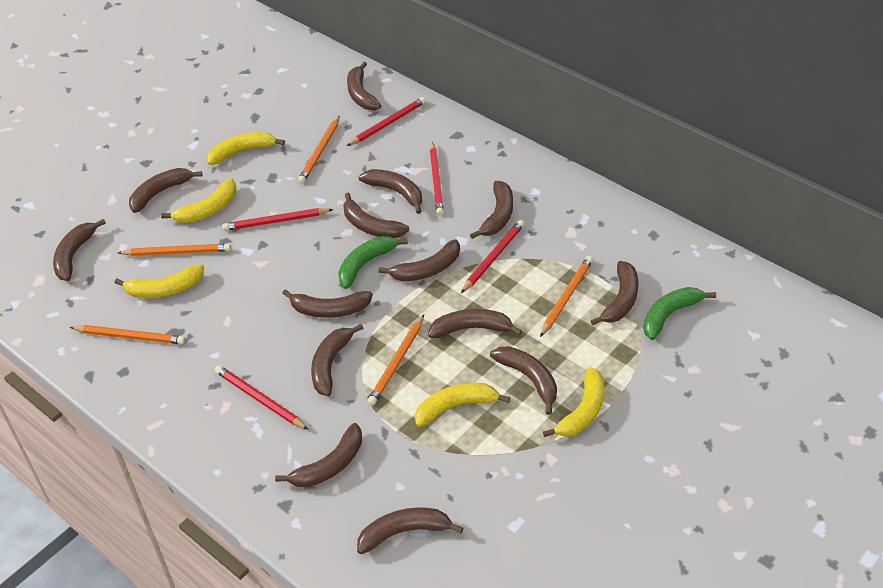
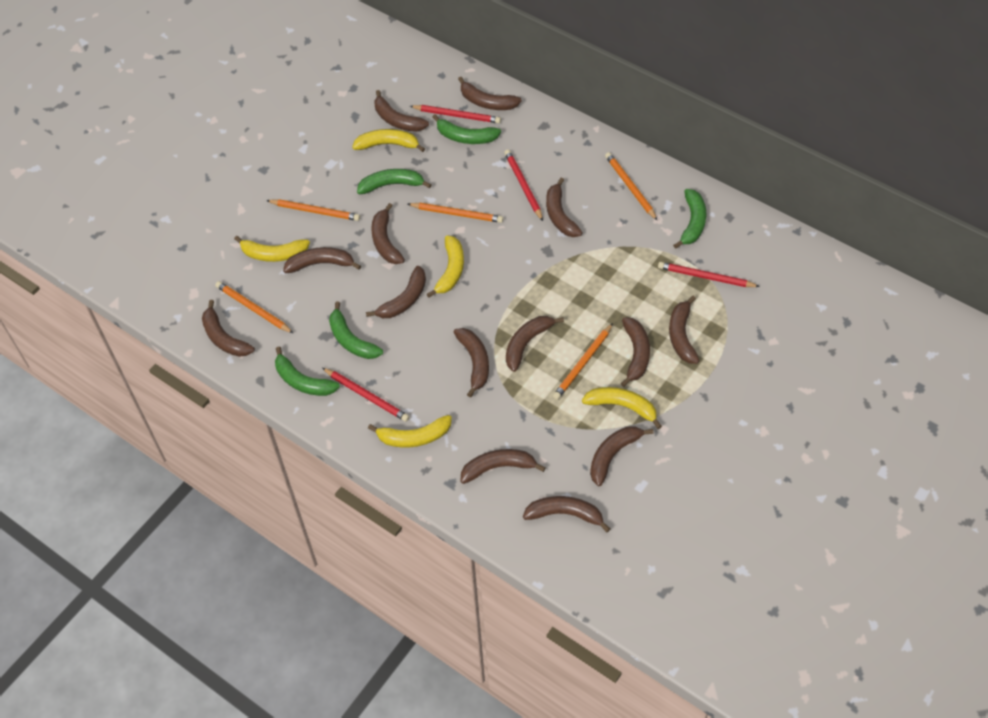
green banana: 2 -> 5
red pencil: 5 -> 4

